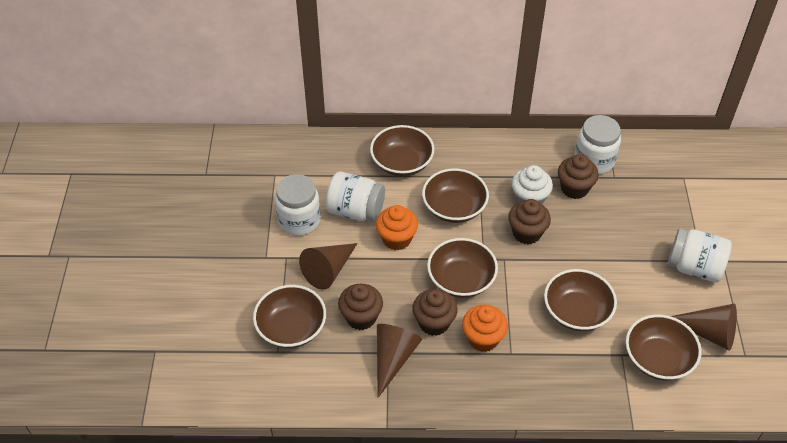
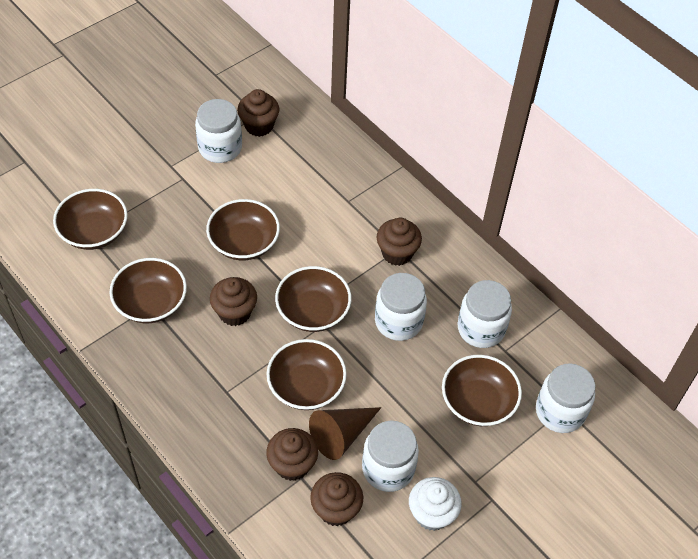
brown cone: 3 -> 1
brown cupcake: 4 -> 5
orange cupcake: 2 -> 0
white jar: 4 -> 5

